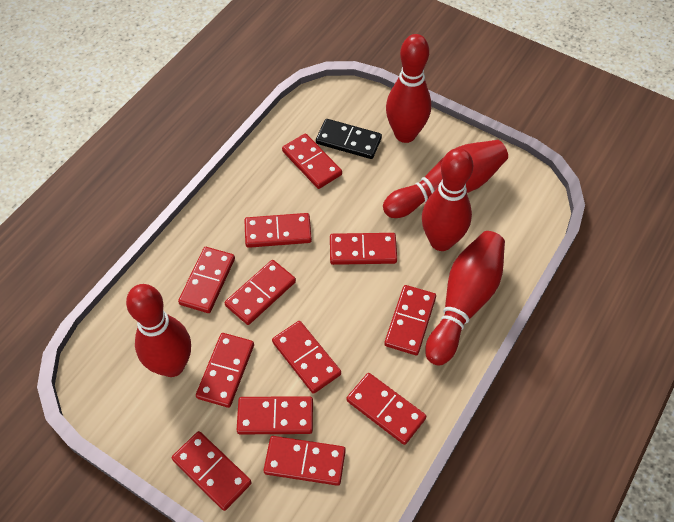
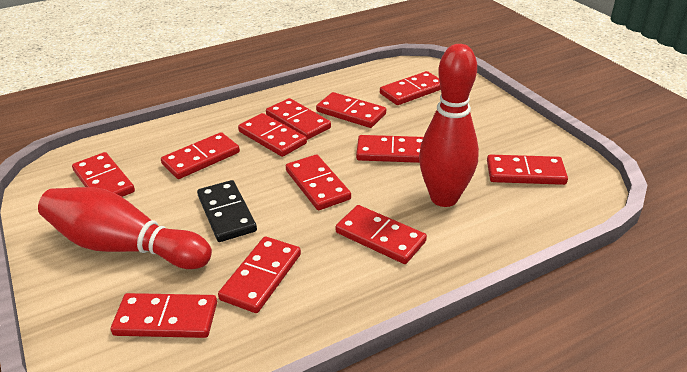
red bowling pin: 5 -> 2

